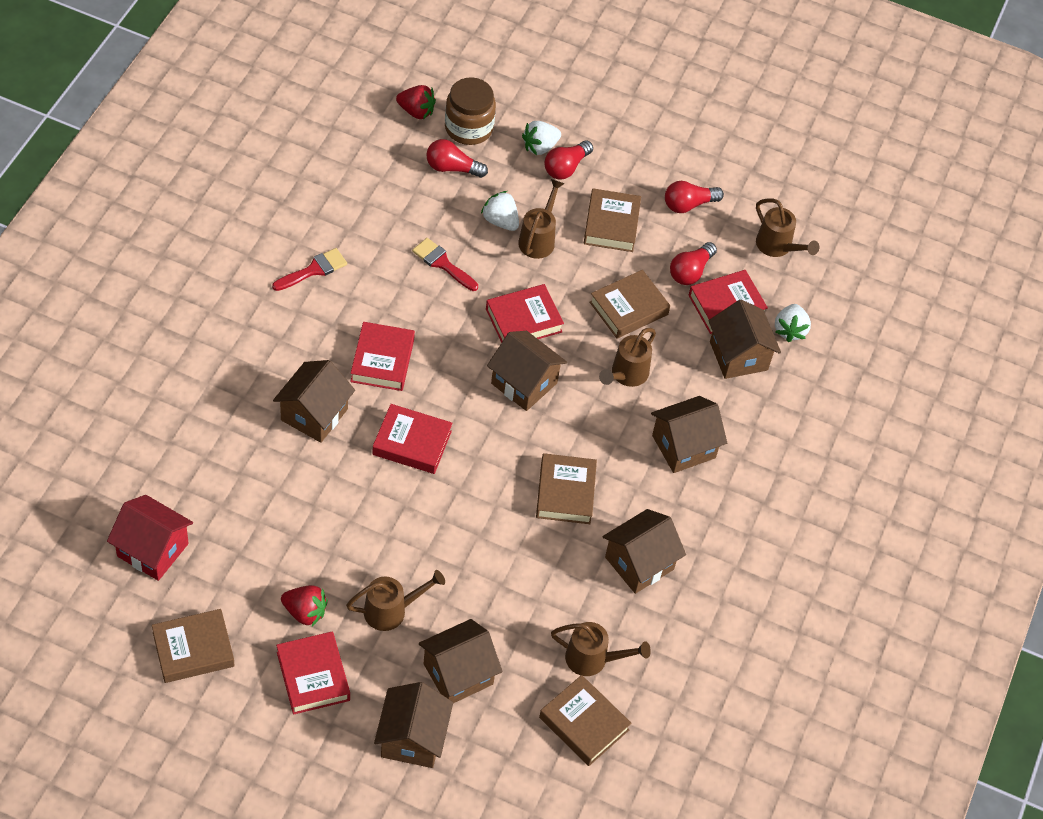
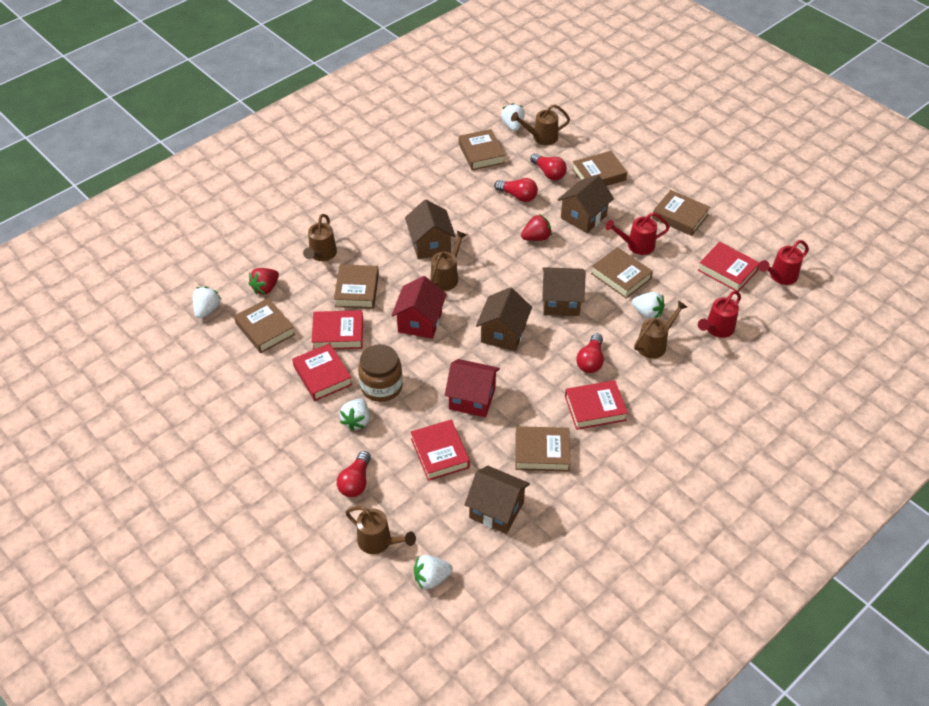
brown book: 5 -> 7
brown house: 7 -> 5
red brush: 2 -> 0
red house: 1 -> 2
red watering can: 0 -> 3
white strawberry: 3 -> 5

